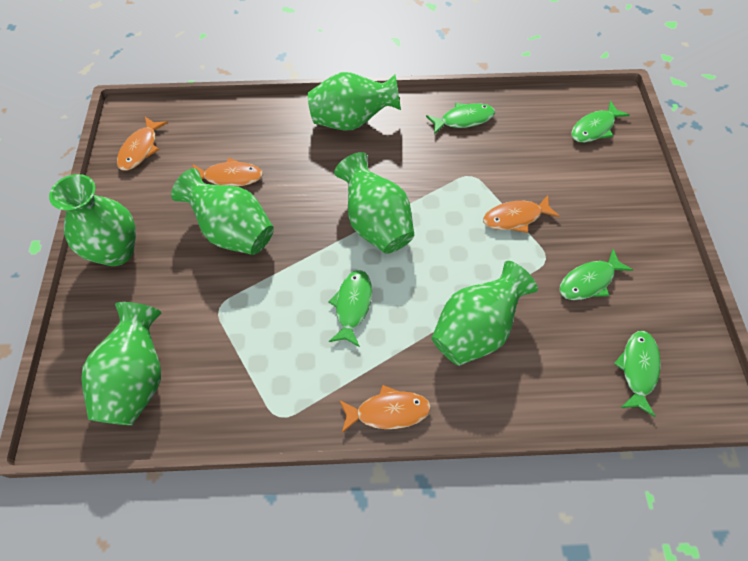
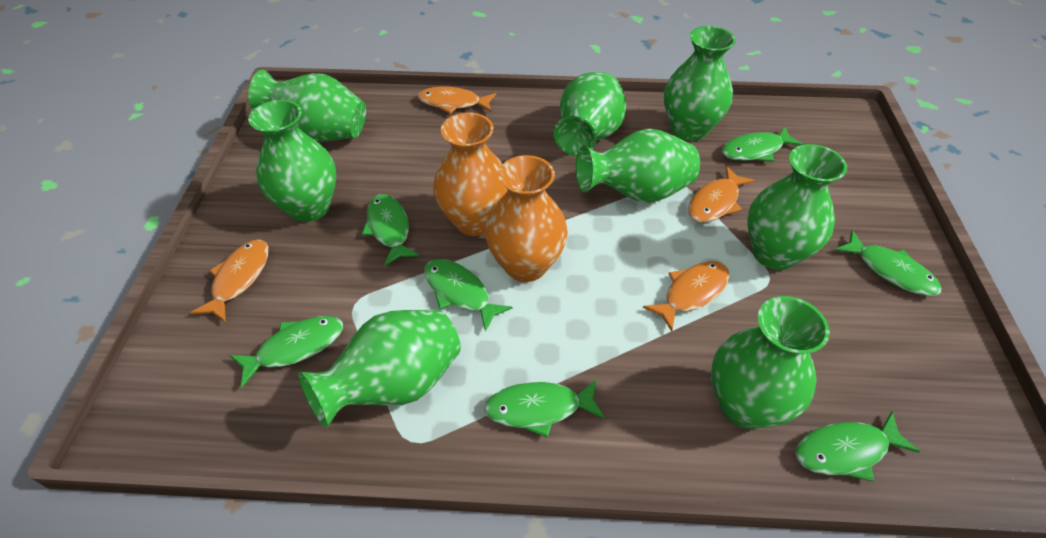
green fish: 5 -> 7
green vase: 6 -> 8
orange vase: 0 -> 2

